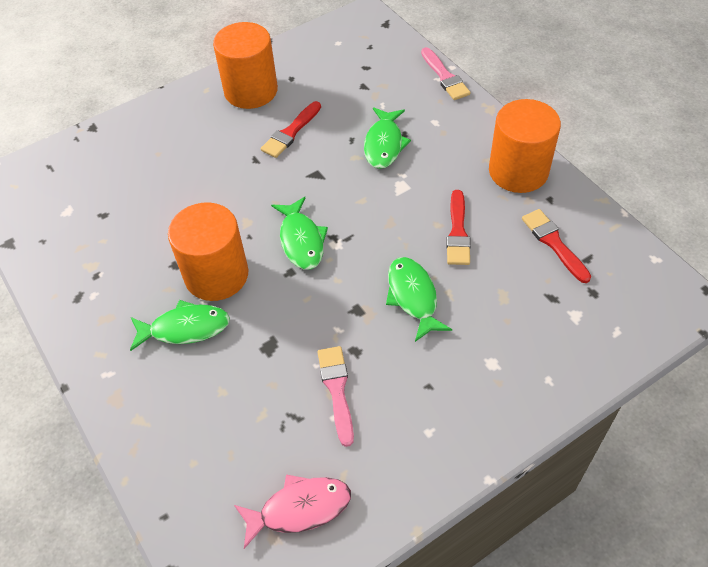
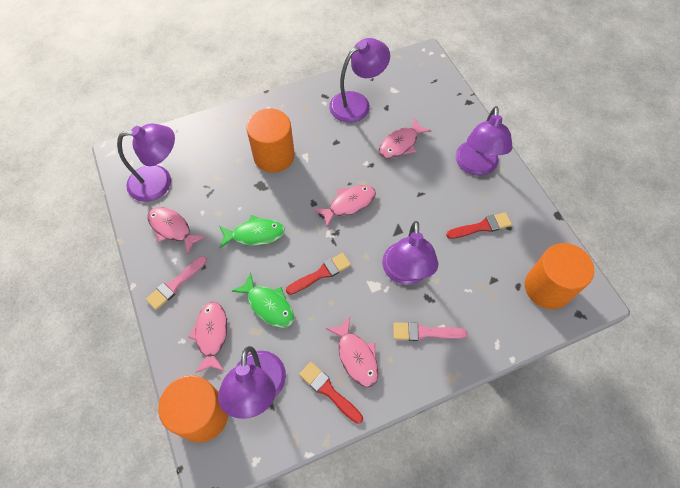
green fish: 4 -> 2
pink fish: 1 -> 5
purple lamp: 0 -> 5

